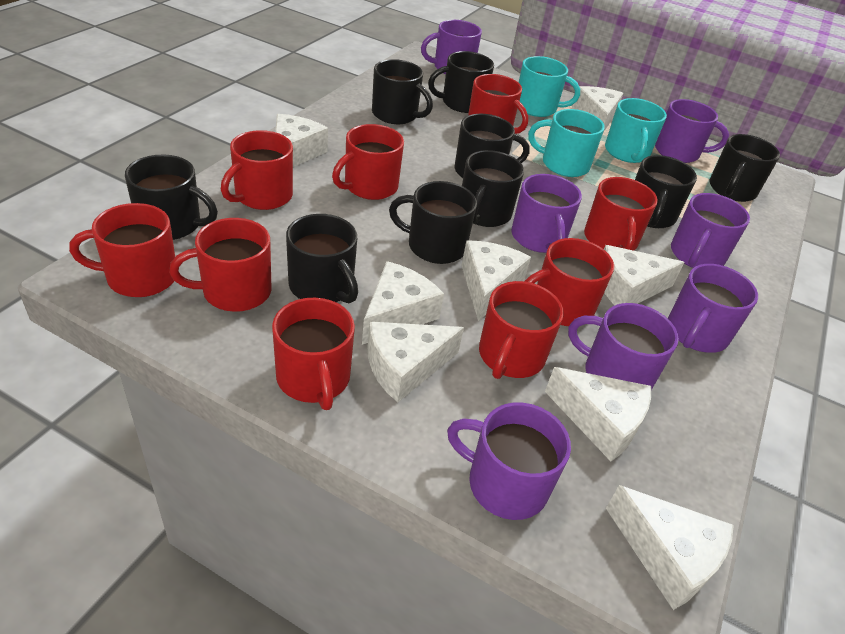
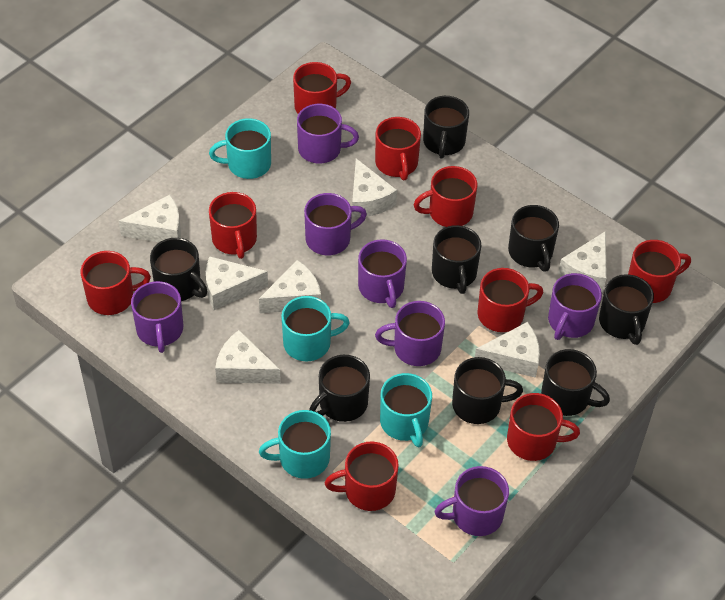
black mug: 9 -> 8
turquoise mug: 3 -> 4
white cheese: 8 -> 7

